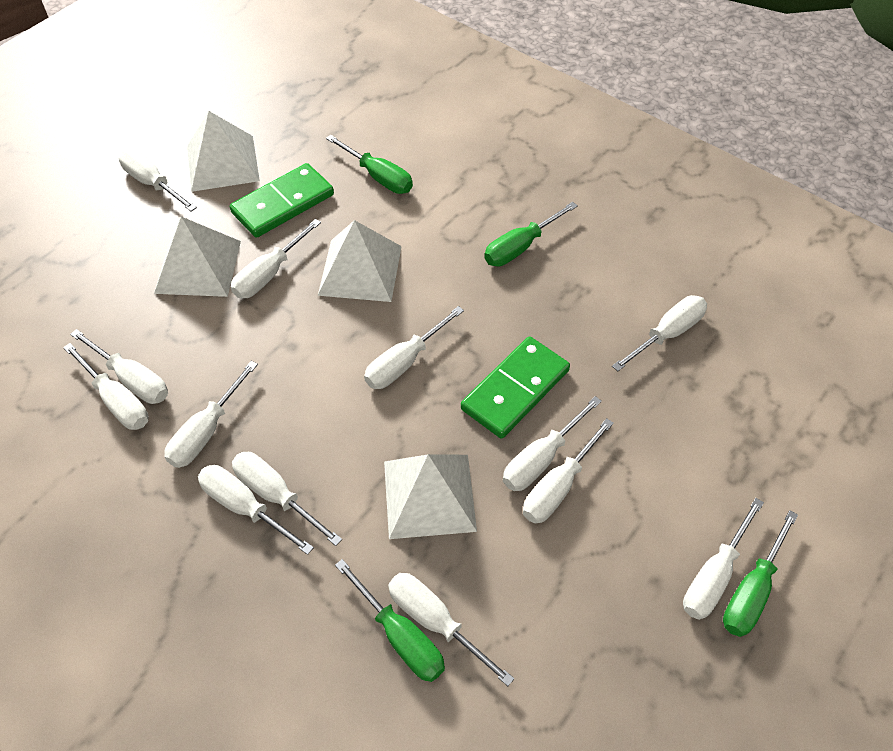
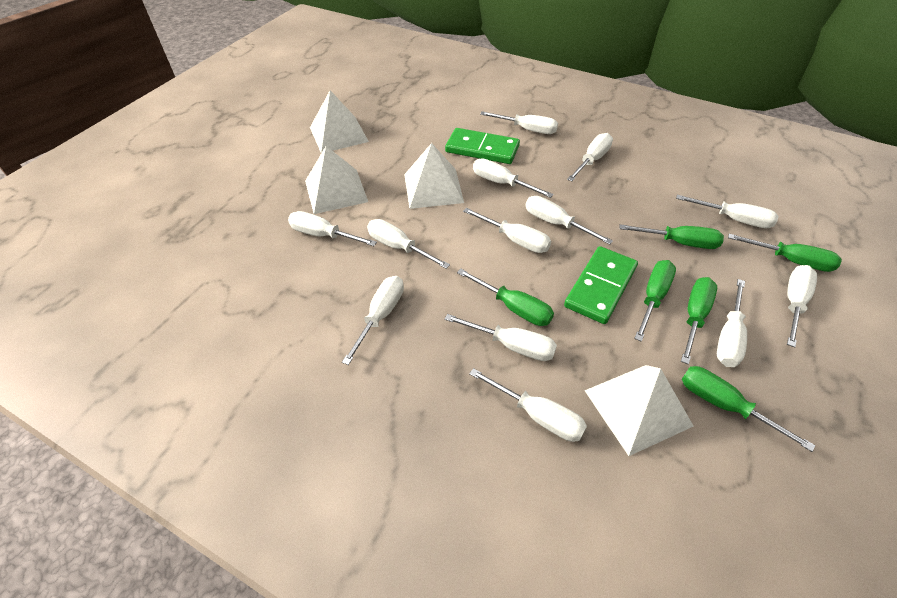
green screwdriver: 4 -> 6

